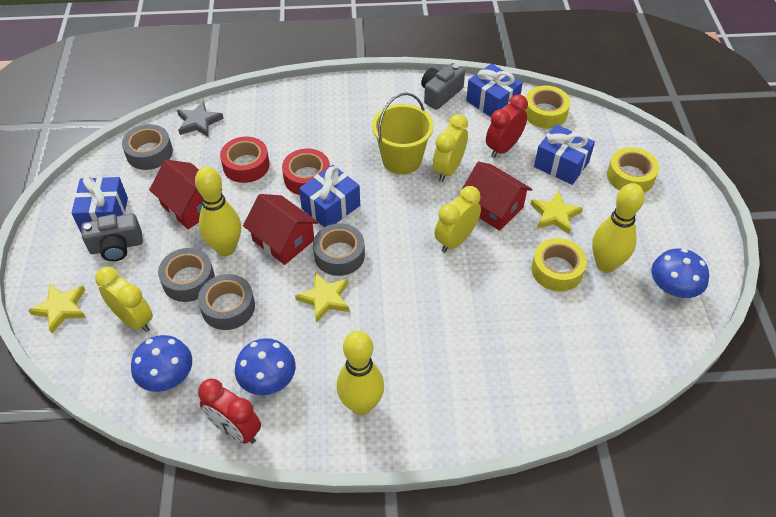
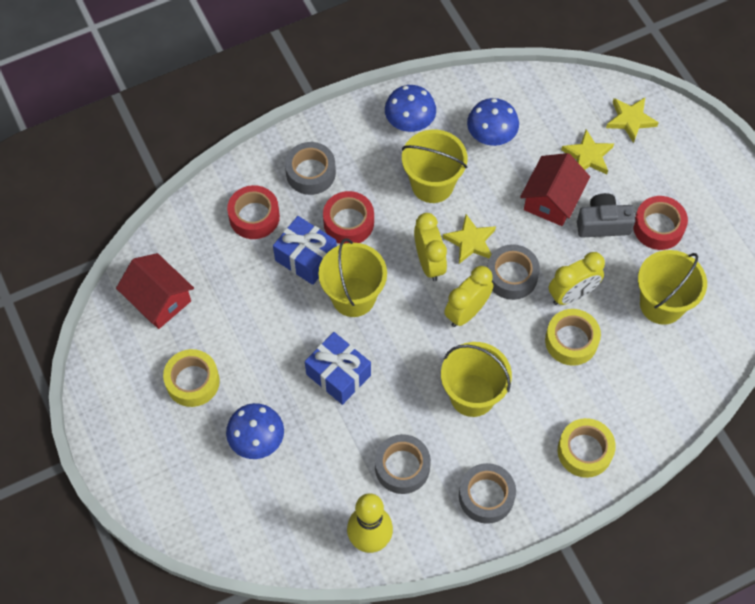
blue gift: 4 -> 2
grey camera: 2 -> 1
grey star: 1 -> 0
red clock: 2 -> 0
red house: 3 -> 2
red tape: 2 -> 3
yellow bowling pin: 3 -> 1
yellow bucket: 1 -> 4

